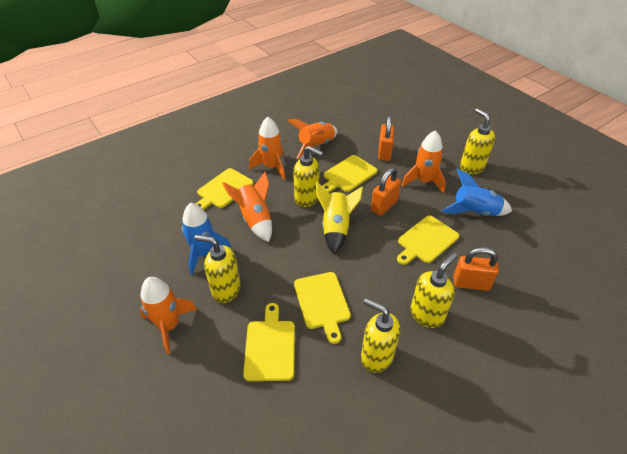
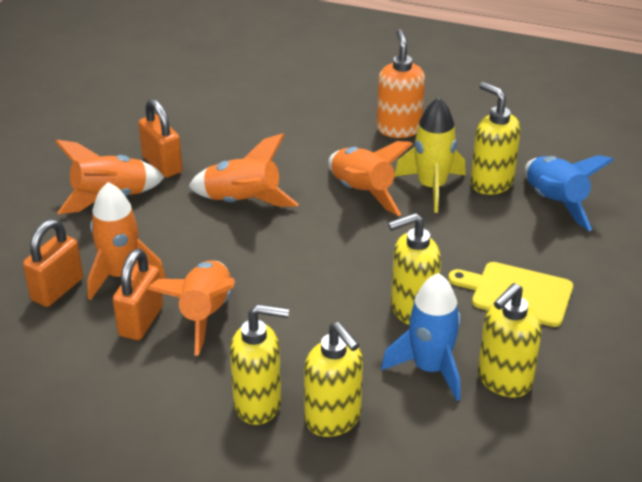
orange soap dispenser: 0 -> 1
yellow cutting board: 5 -> 1

